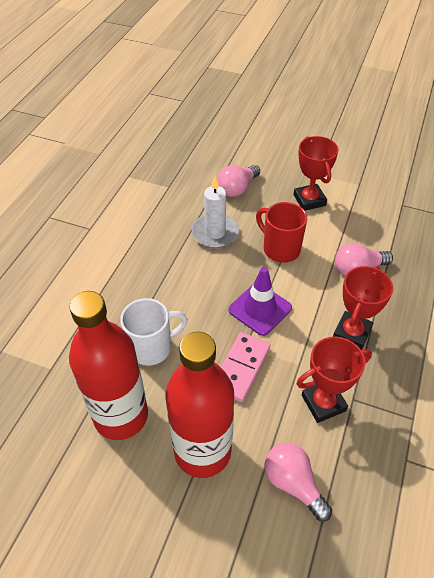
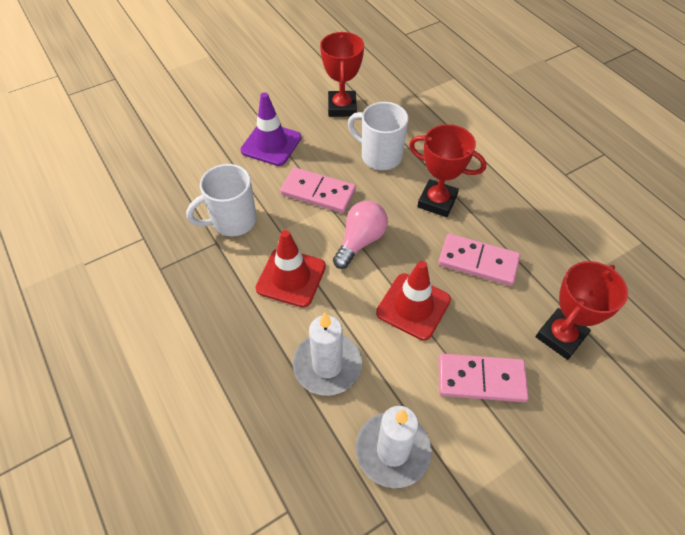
pink domino: 1 -> 3
pink light bulb: 3 -> 1
red bottle: 2 -> 0
red mug: 1 -> 0
red traffic cone: 0 -> 2
white candle: 1 -> 2
white mug: 1 -> 2

